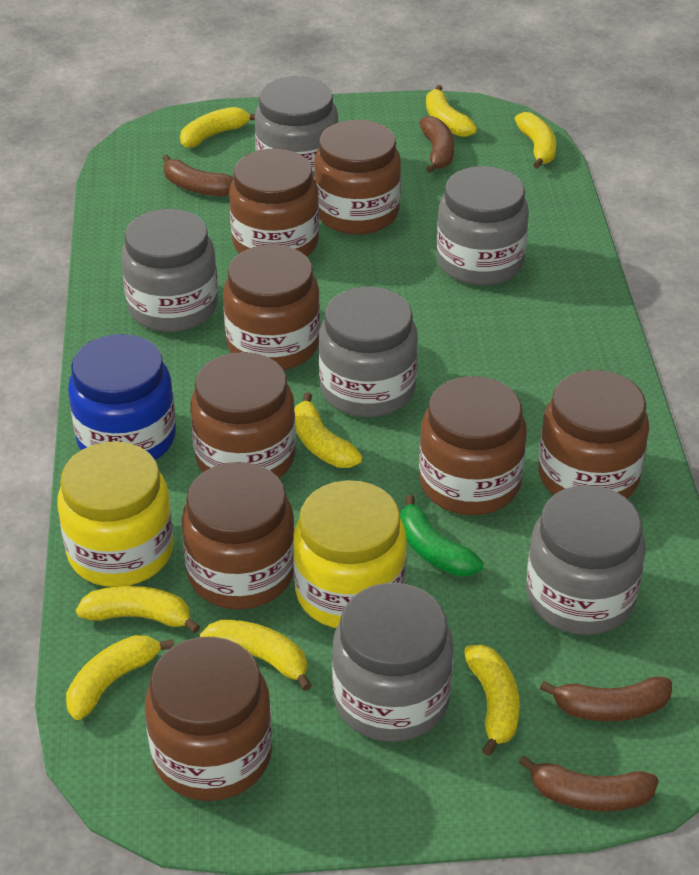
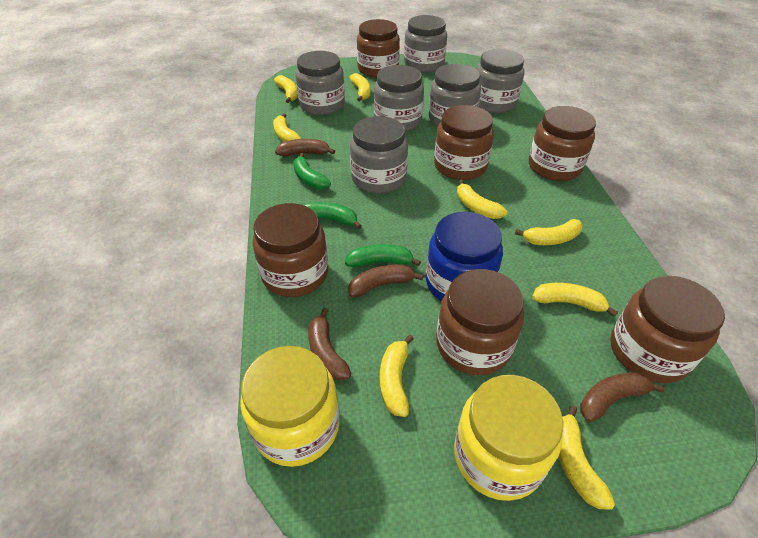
brown jar: 8 -> 6
green banana: 1 -> 3

